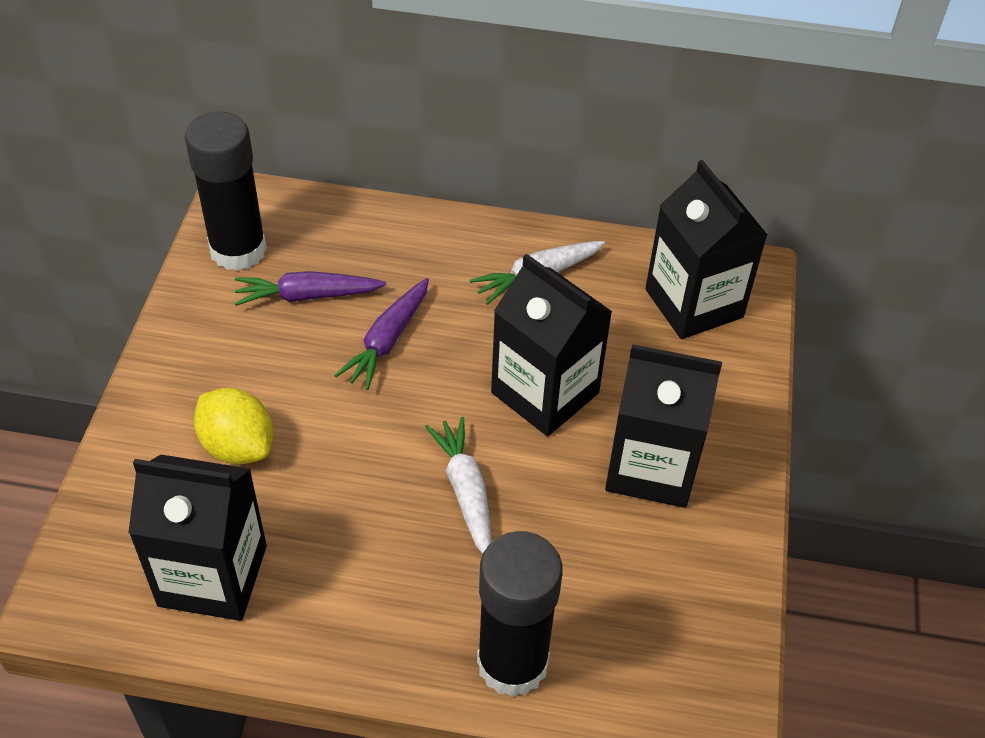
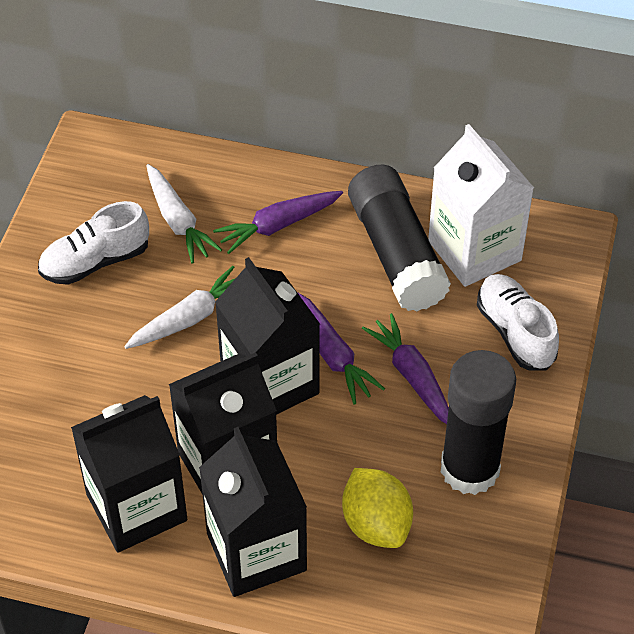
purple carrot: 2 -> 3
white carton: 0 -> 1
white shoe: 0 -> 2

